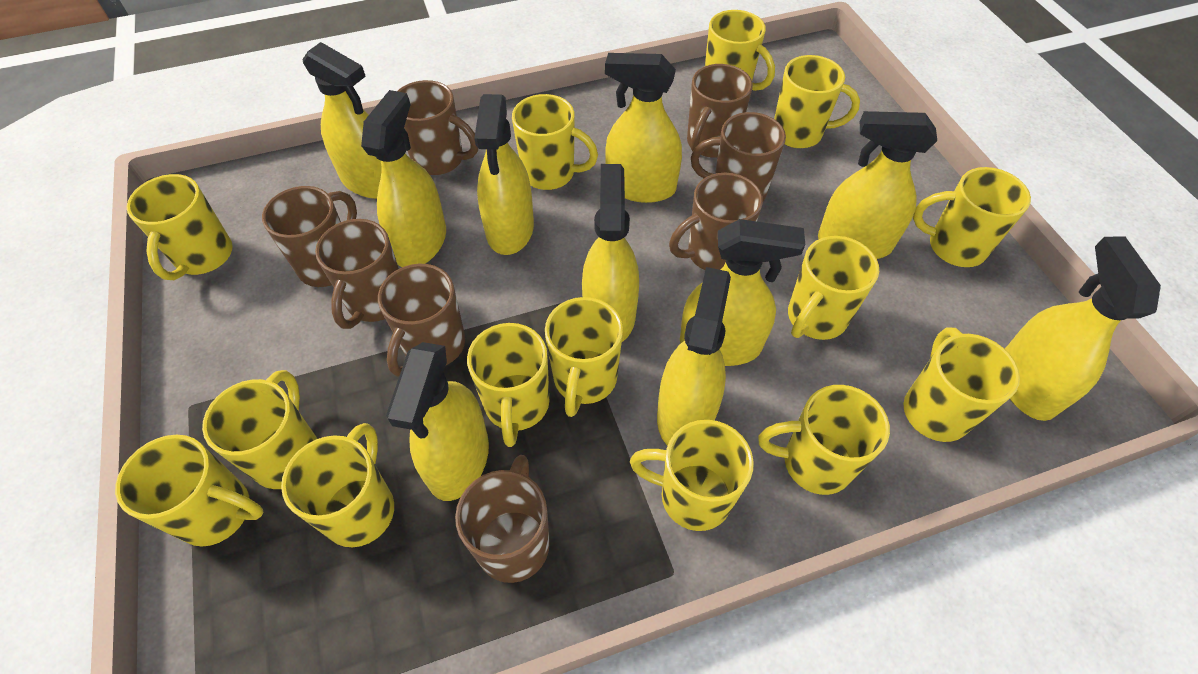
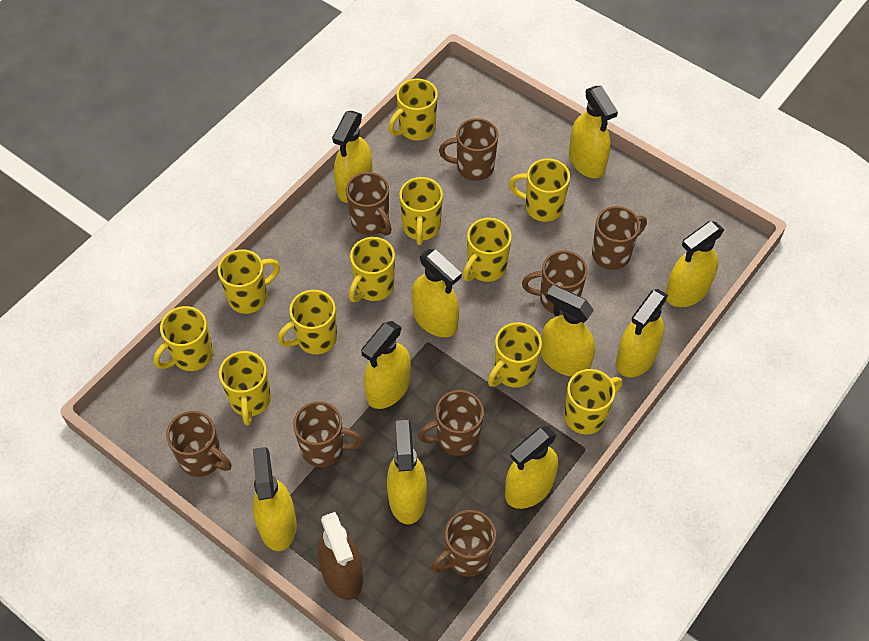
brown spray bottle: 0 -> 1
yellow mug: 14 -> 11

